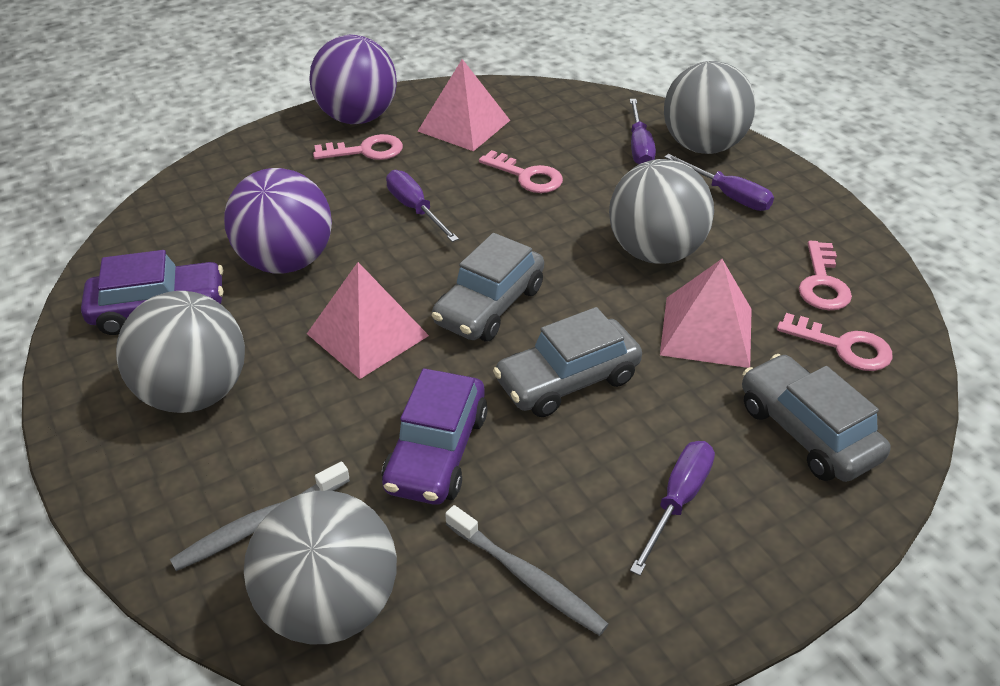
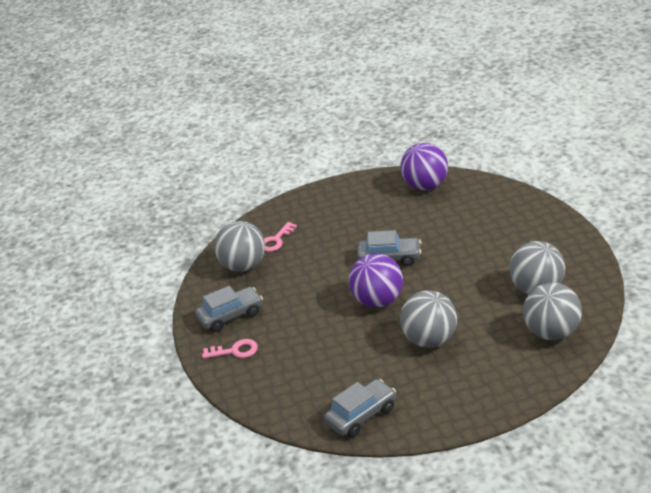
grey toothbrush: 2 -> 0
pink key: 4 -> 2
pink pyramid: 3 -> 0
purple car: 2 -> 0
purple screwdriver: 4 -> 0

